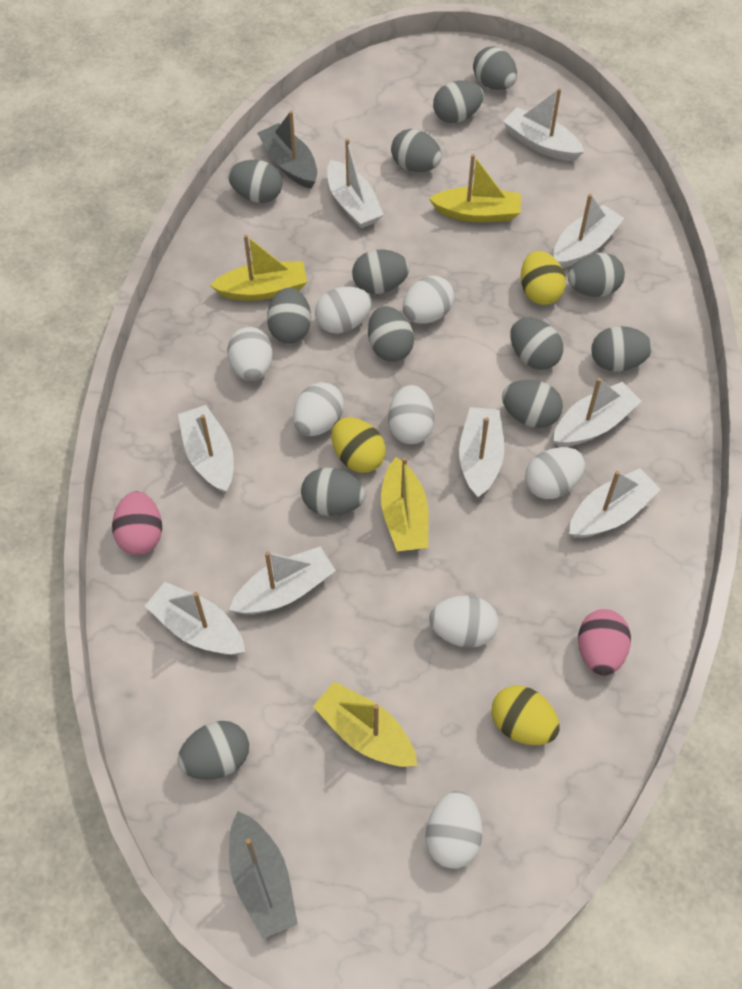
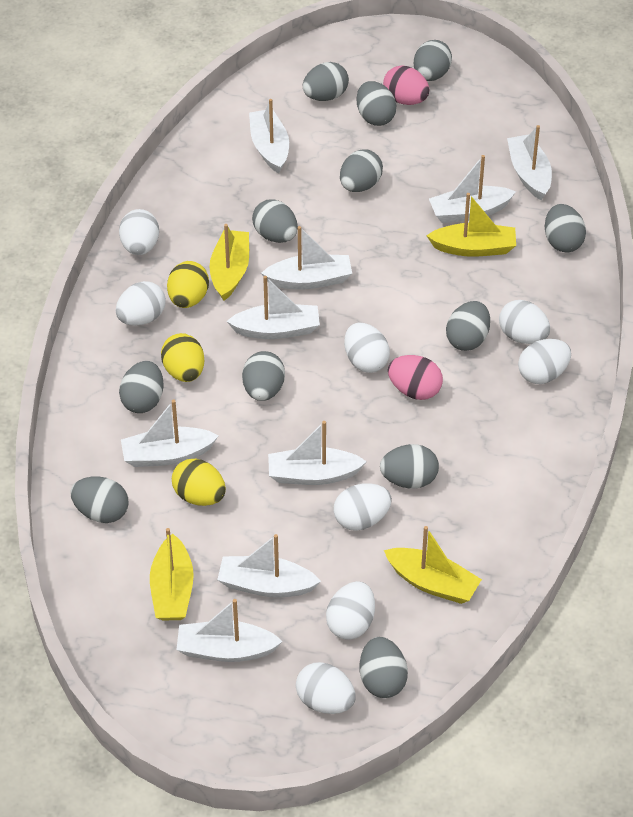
grey boat: 2 -> 0
grey egg: 13 -> 12

